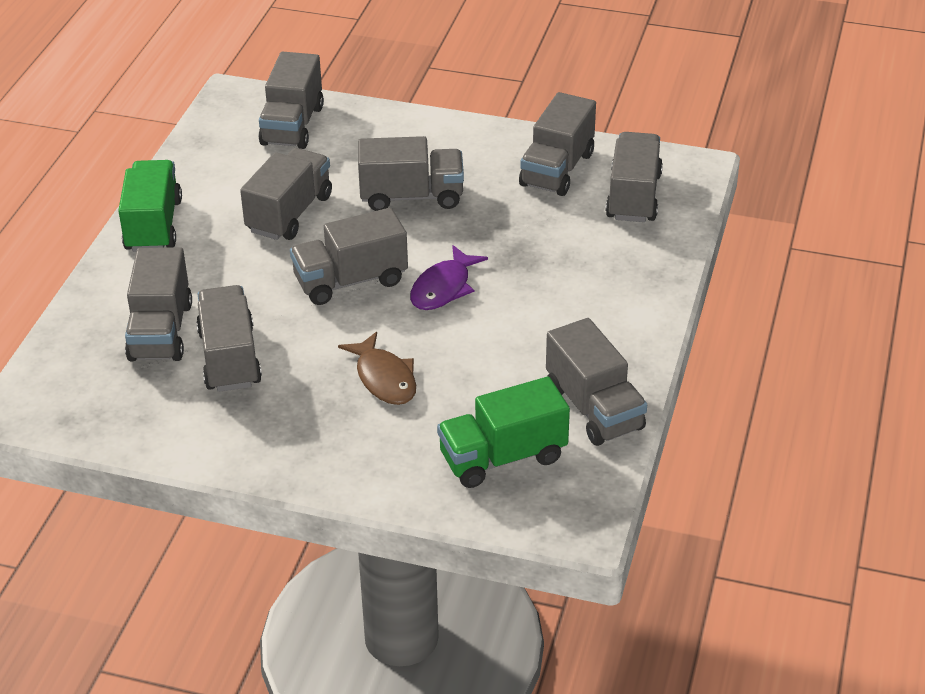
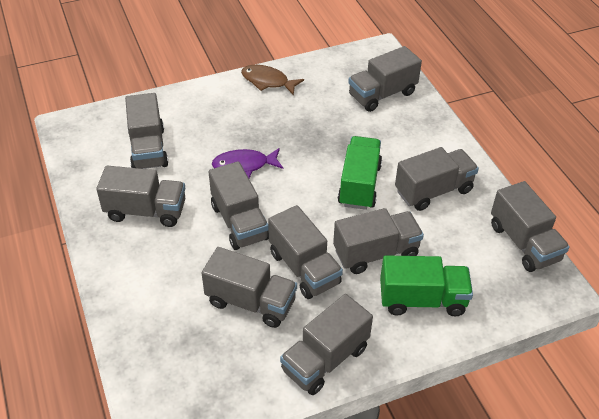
grey truck: 9 -> 10

